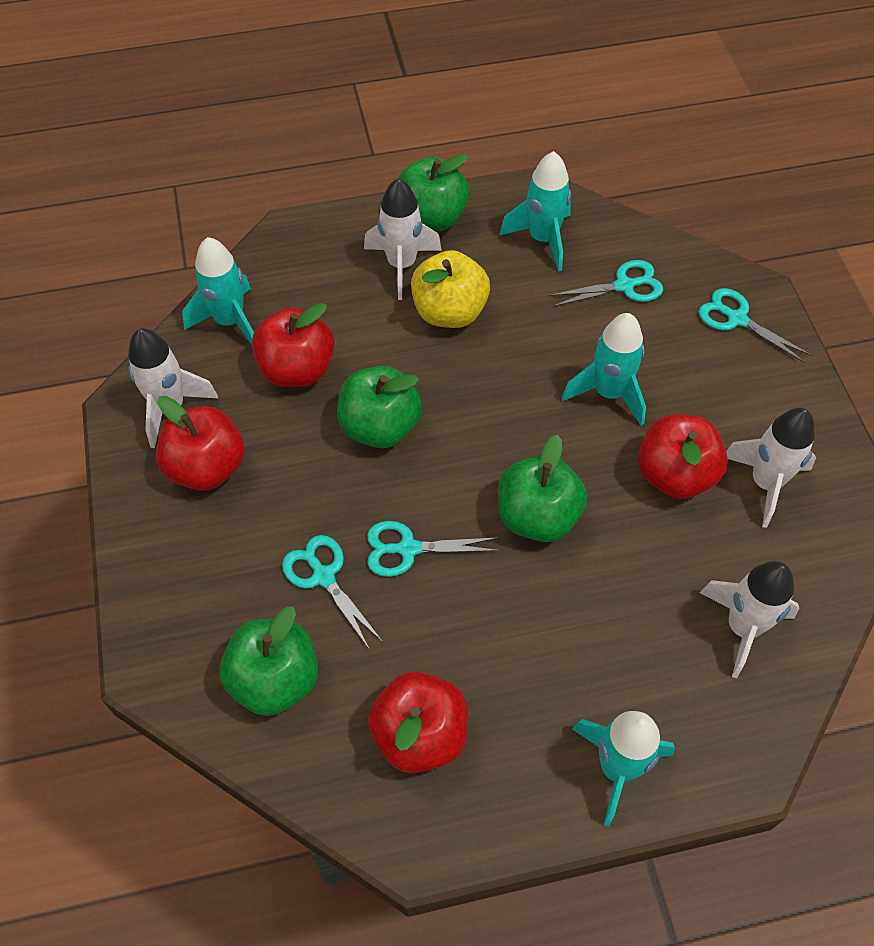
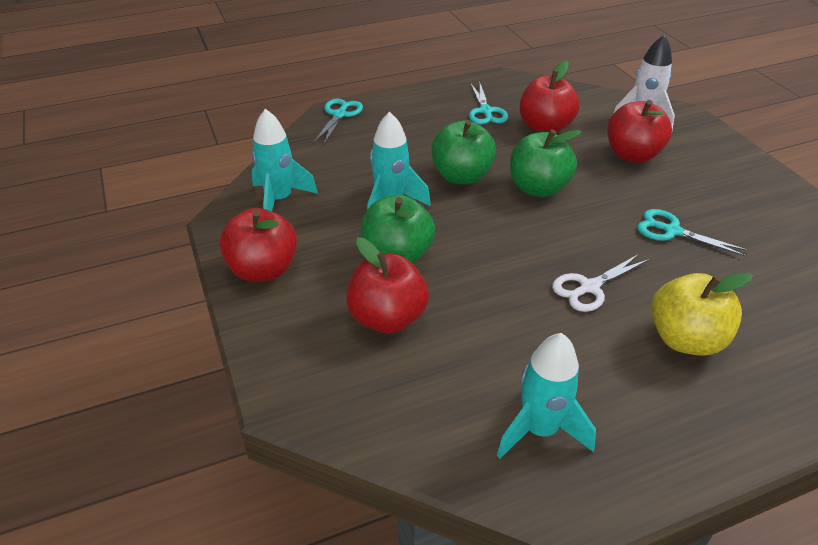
green apple: 4 -> 3
turquoise rocket: 4 -> 3
turquoise scissors: 4 -> 3
white rocket: 4 -> 1
white scissors: 0 -> 1

